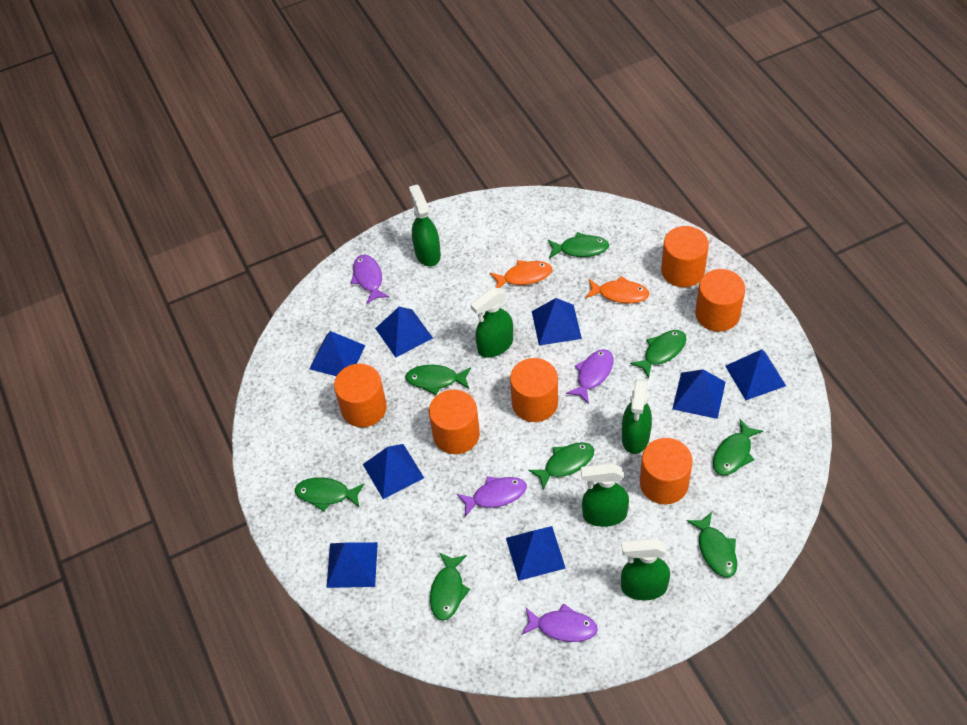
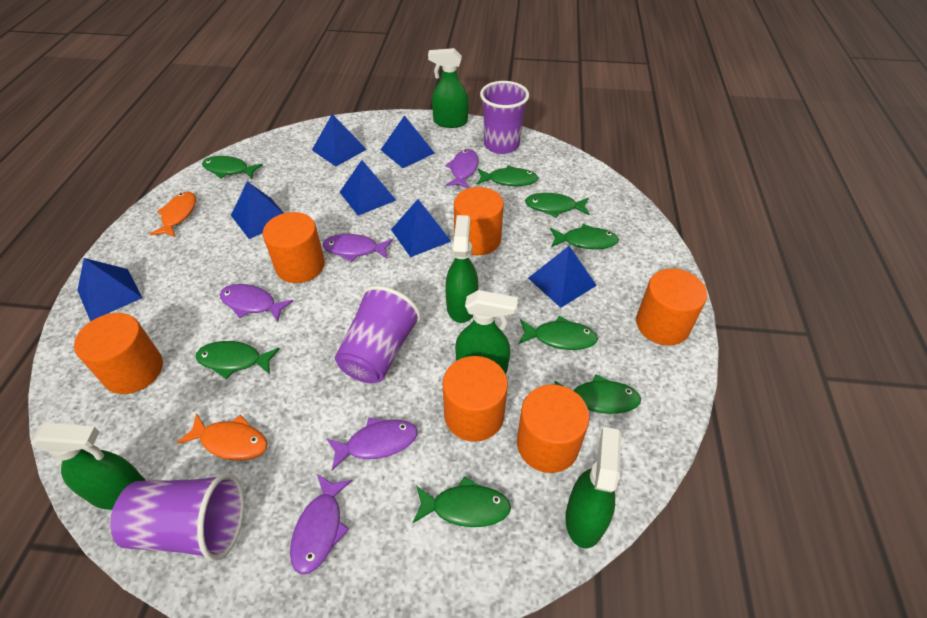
blue pyramid: 8 -> 7
purple cup: 0 -> 3
purple fish: 4 -> 5

